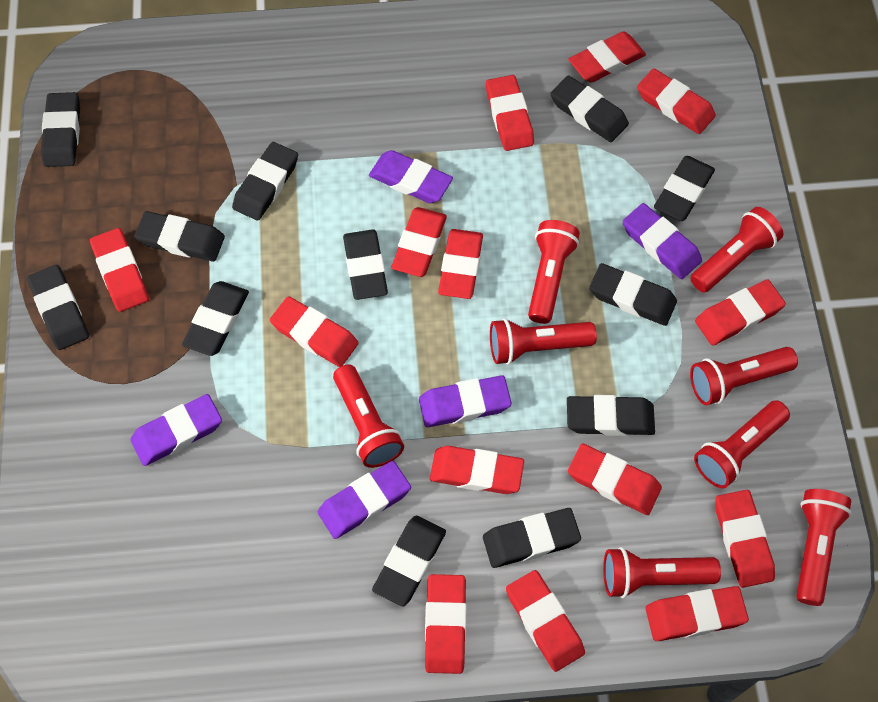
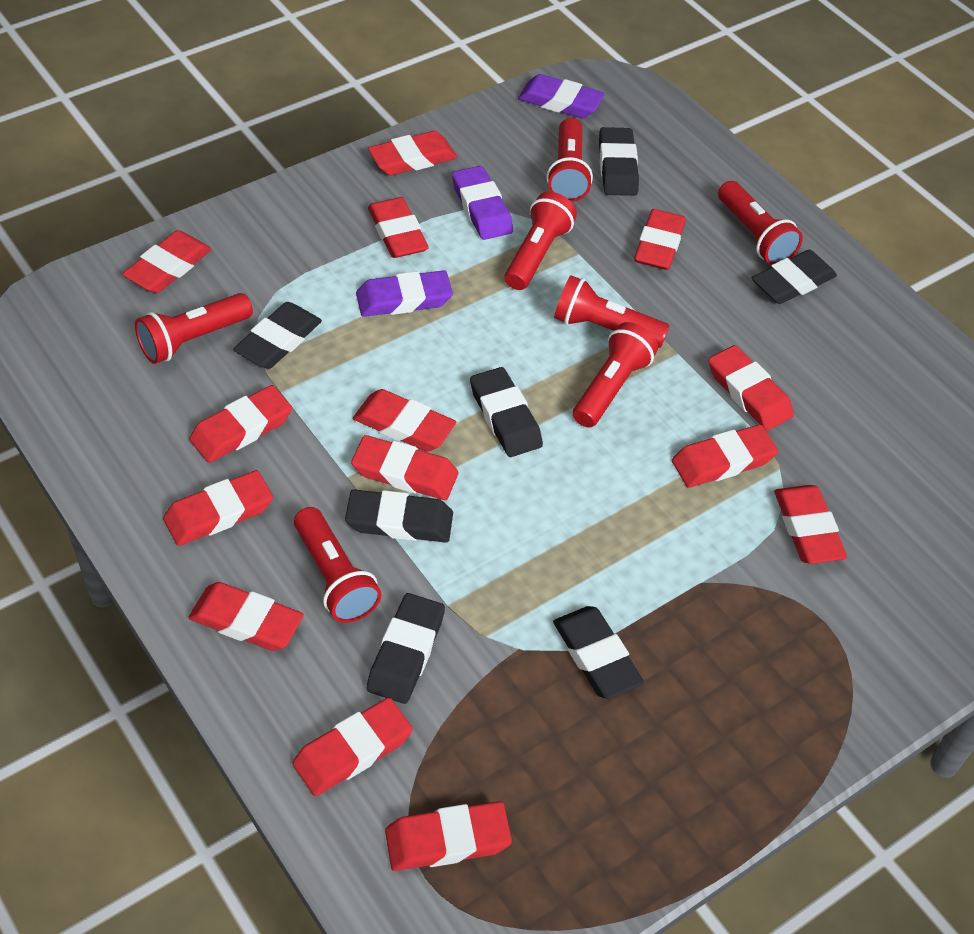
black eraser: 12 -> 7
purple eraser: 5 -> 3
red flashlight: 8 -> 7

